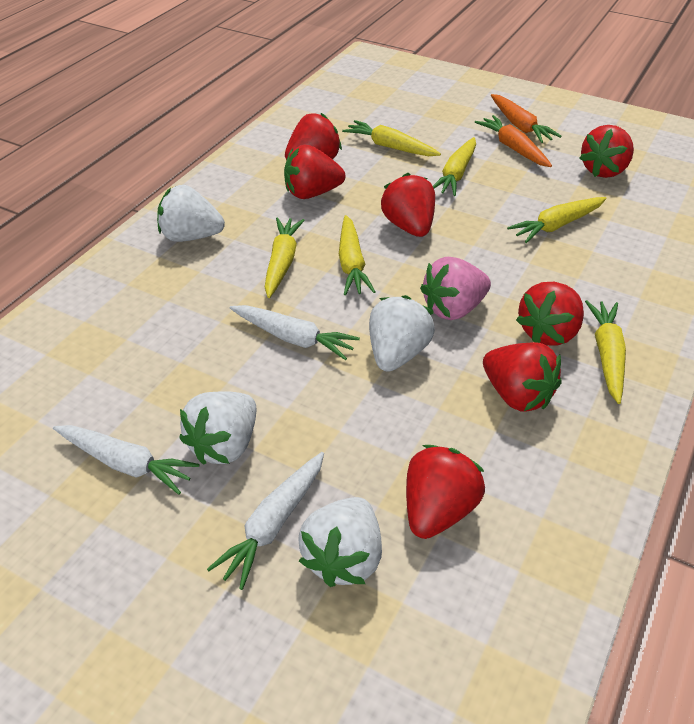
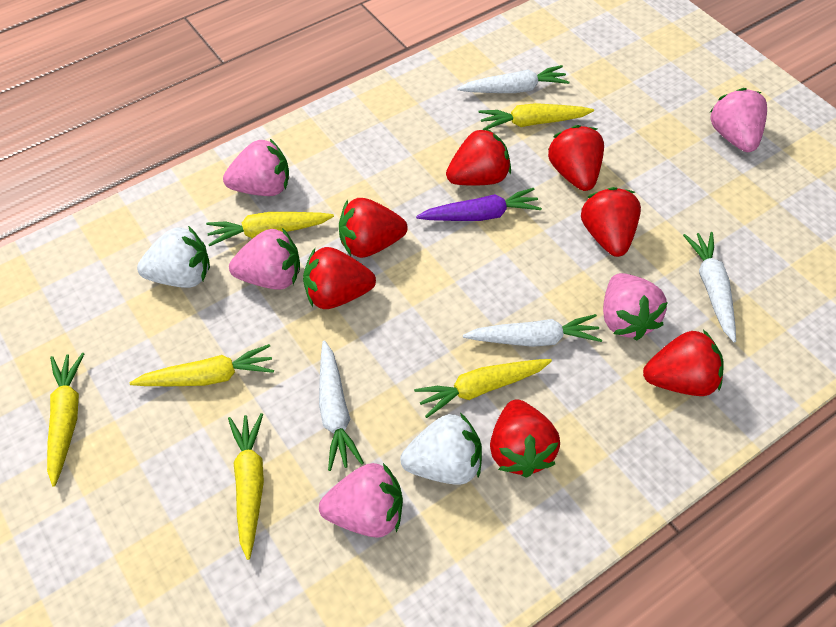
orange carrot: 2 -> 0
pink strawberry: 1 -> 5
purple carrot: 0 -> 1
white carrot: 3 -> 4
white strawberry: 4 -> 2

